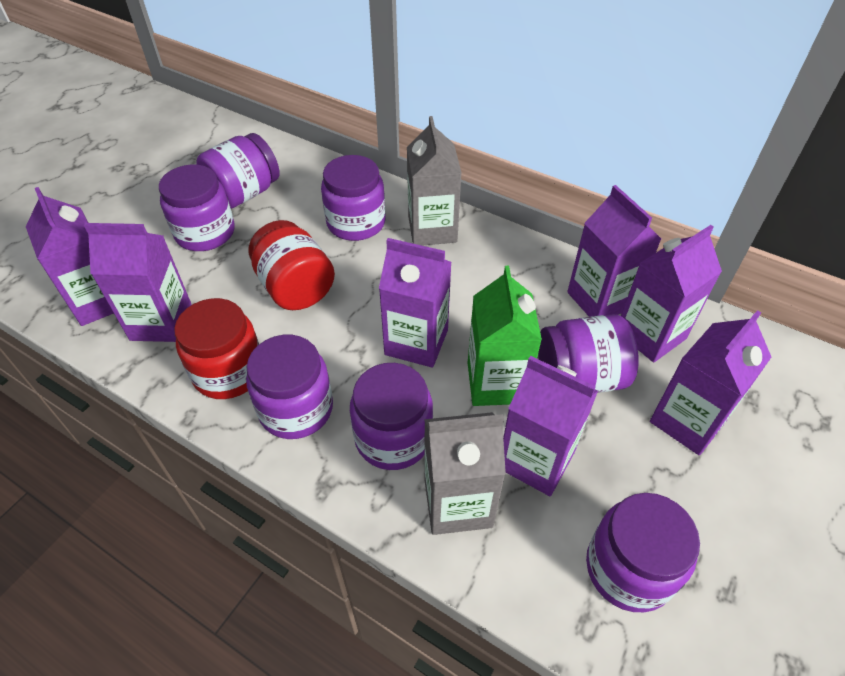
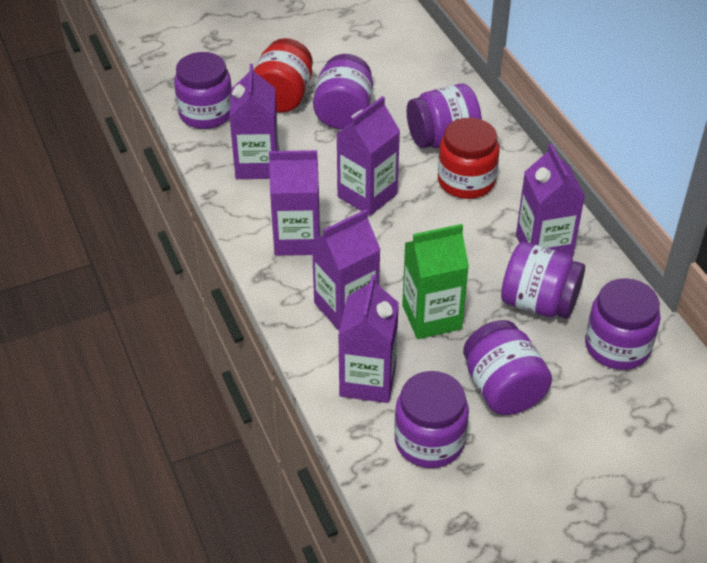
grey carton: 2 -> 0
purple carton: 7 -> 6

